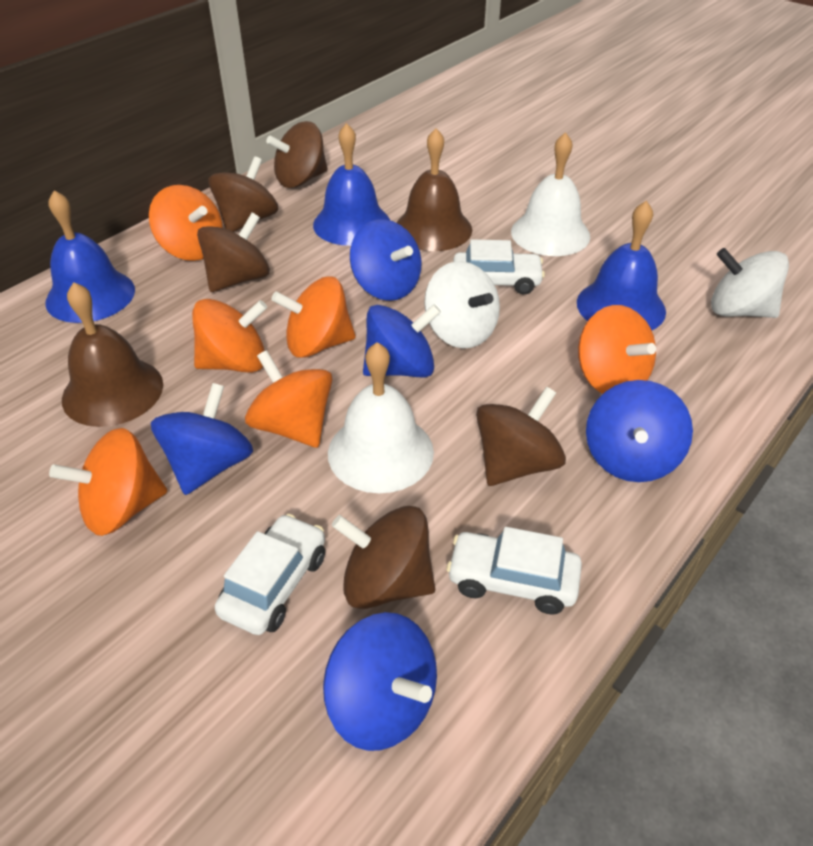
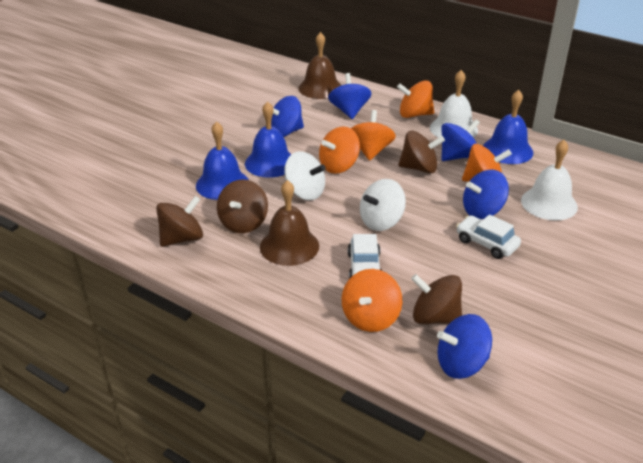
brown spinning top: 5 -> 4
orange spinning top: 6 -> 5
white car: 3 -> 2

